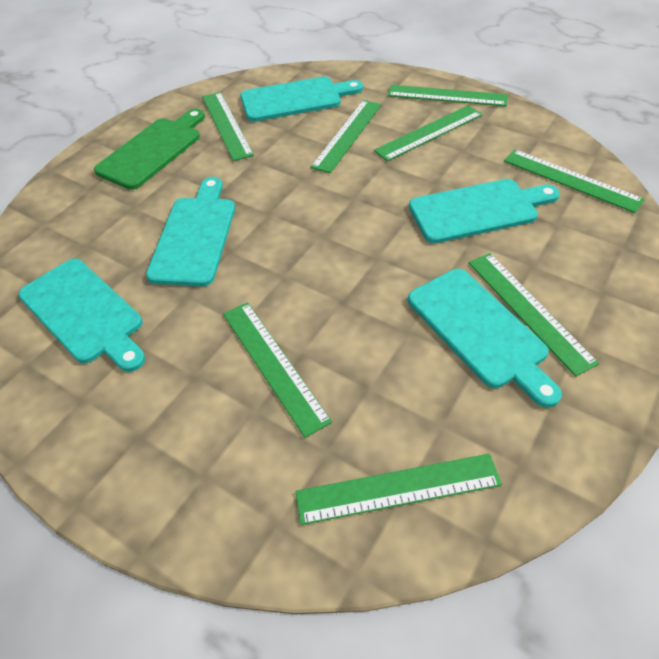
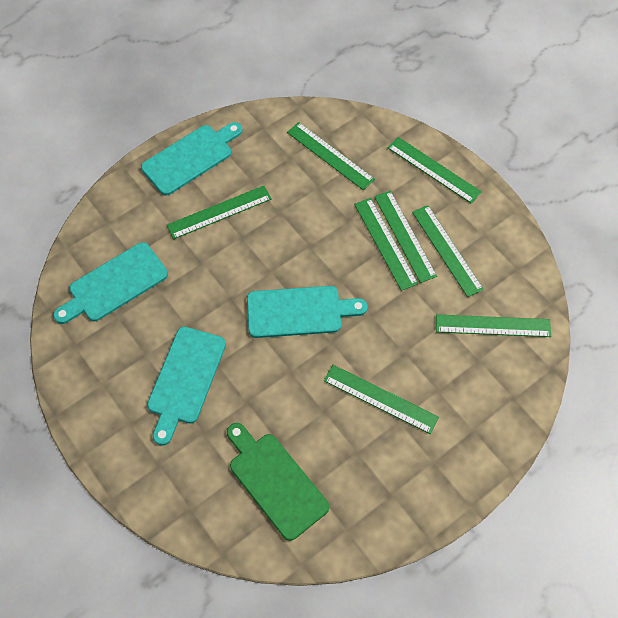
turquoise cutting board: 5 -> 4

